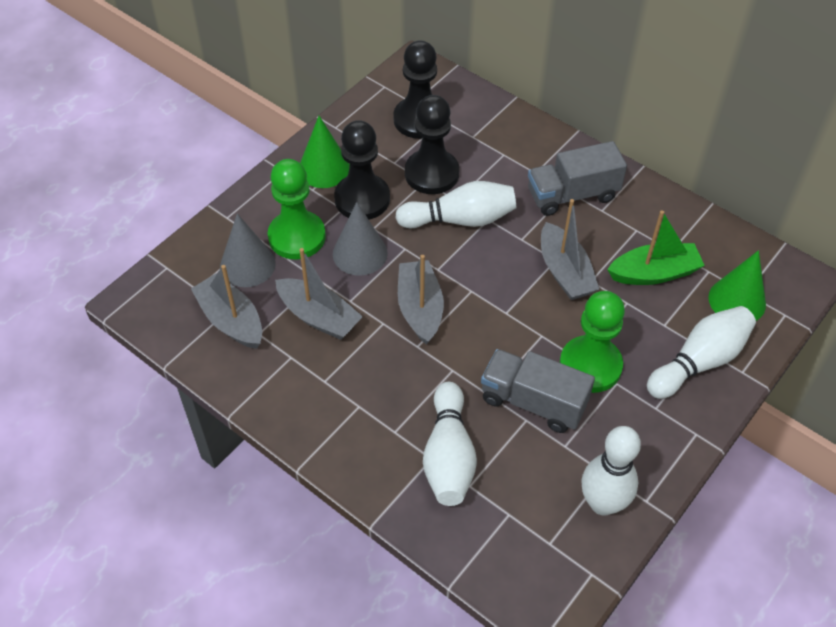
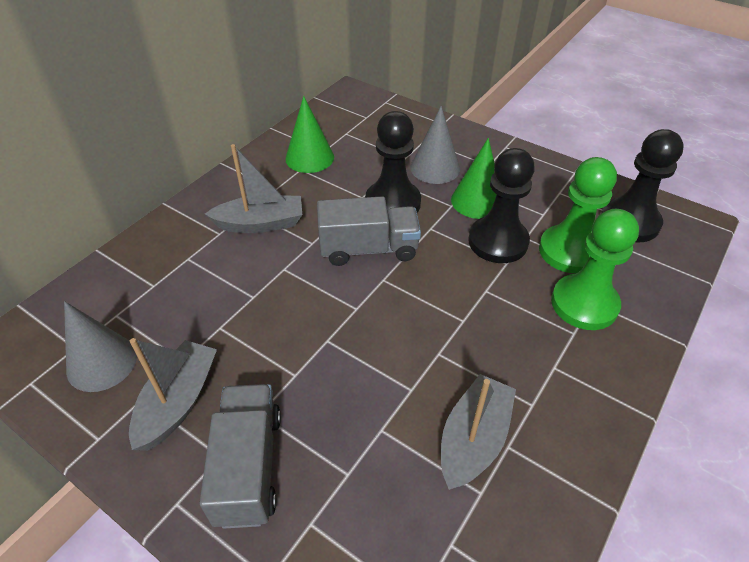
green boat: 1 -> 0
grey boat: 4 -> 3
white bowling pin: 4 -> 0

